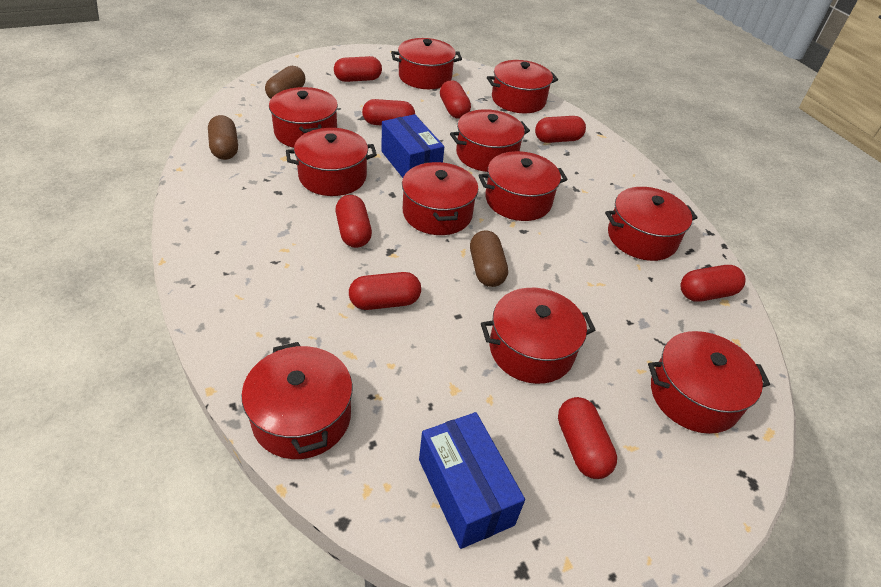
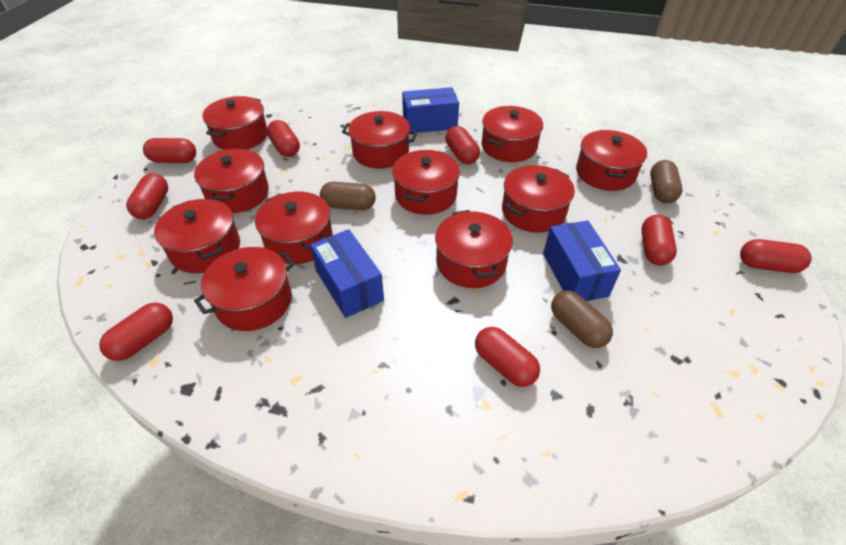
blue box: 2 -> 3

